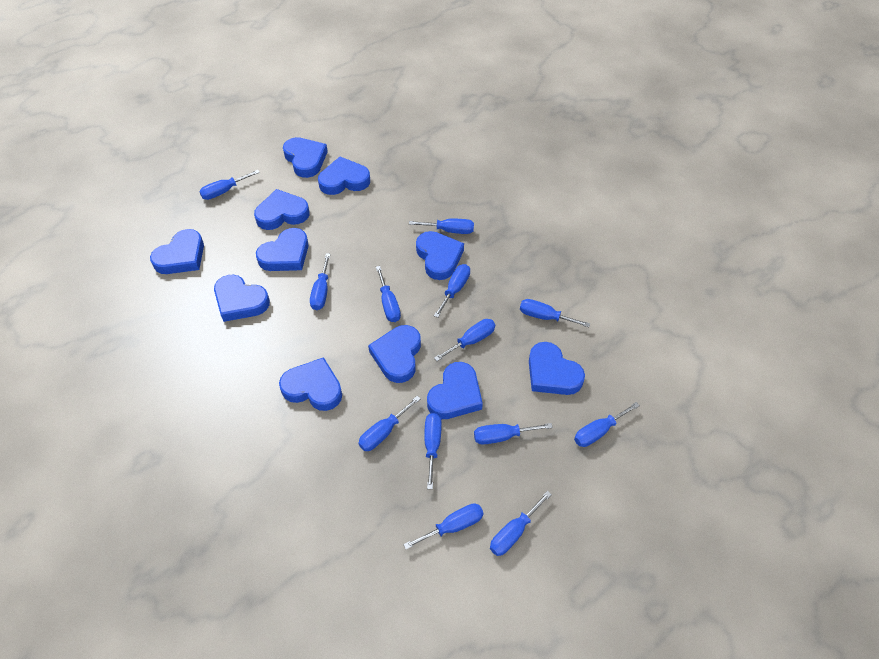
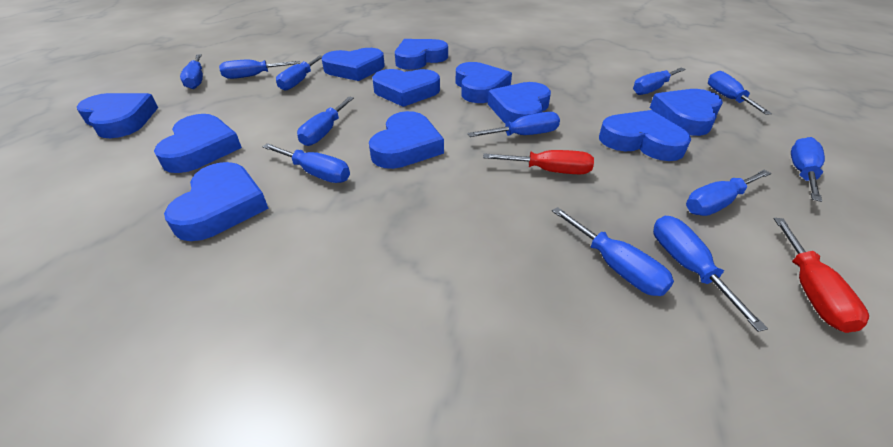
blue screwdriver: 13 -> 12
red screwdriver: 0 -> 2

